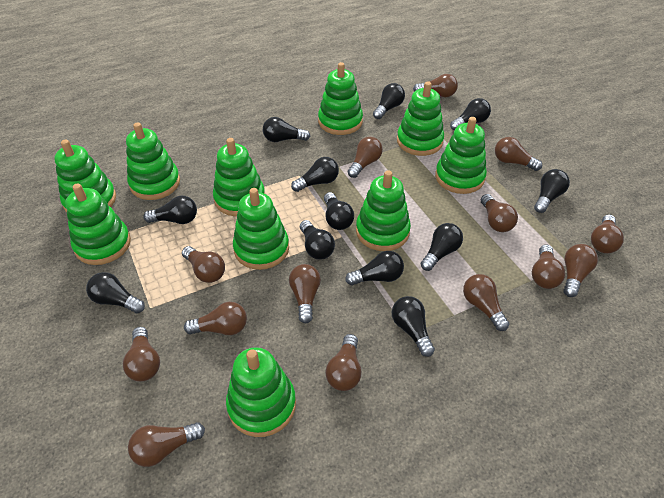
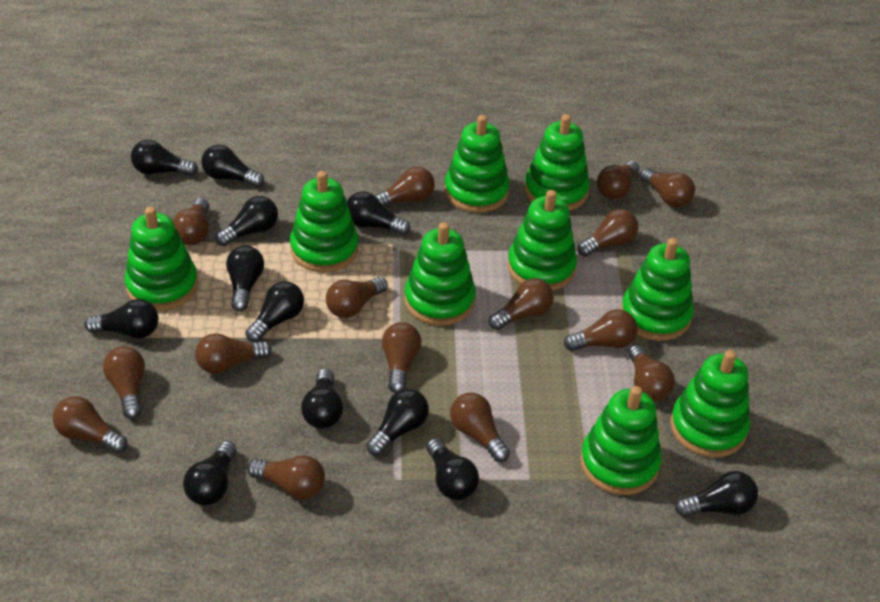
brown light bulb: 14 -> 15
green stacking toy: 10 -> 9

